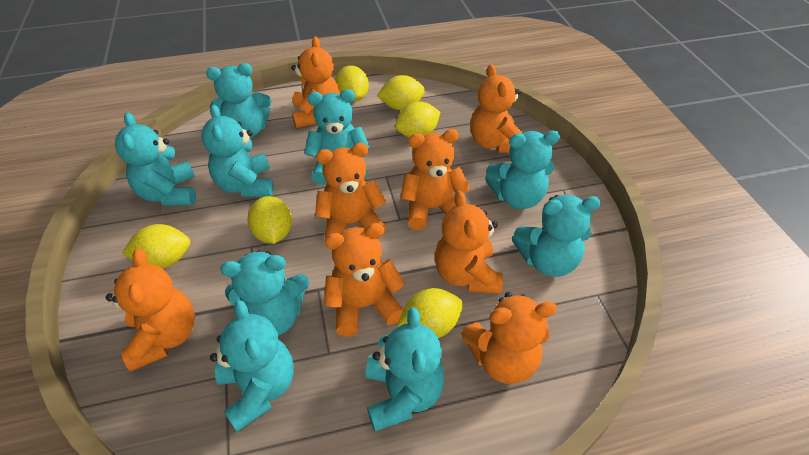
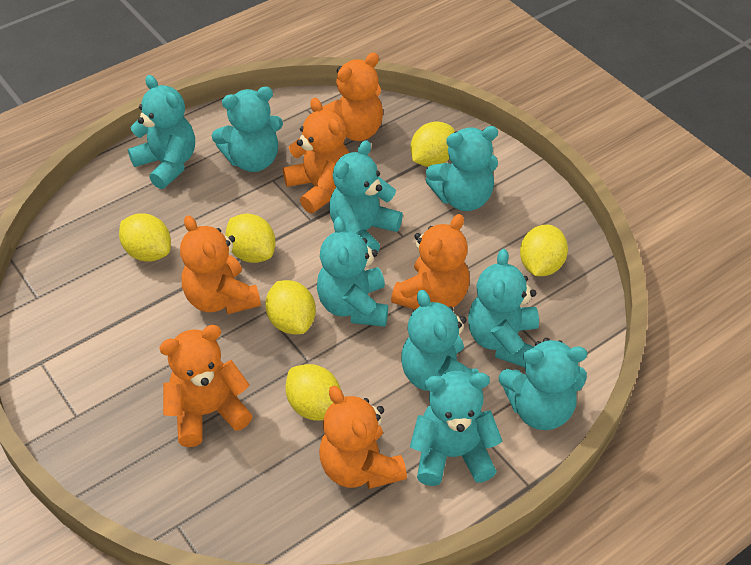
orange teddy bear: 8 -> 6

